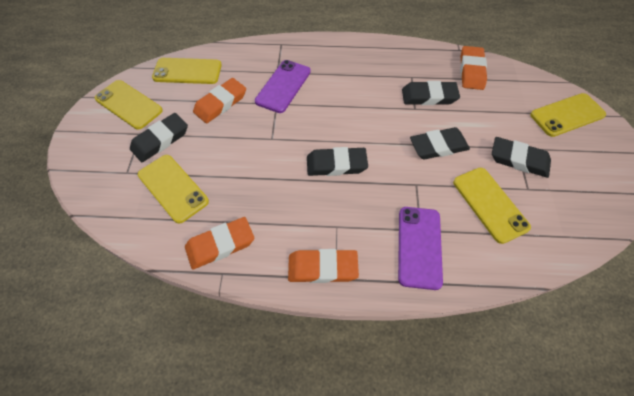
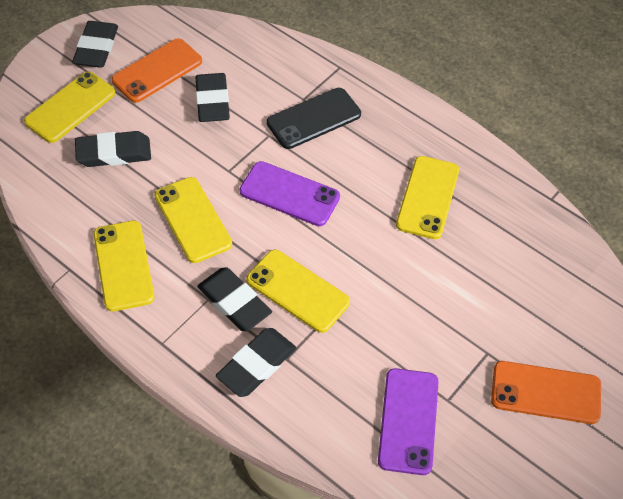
black phone: 0 -> 1
orange eraser: 4 -> 0
orange phone: 0 -> 2

